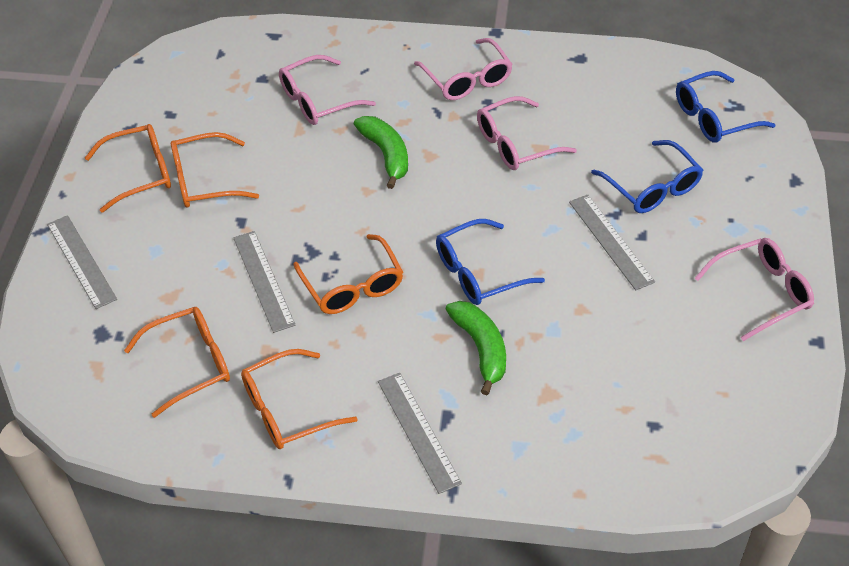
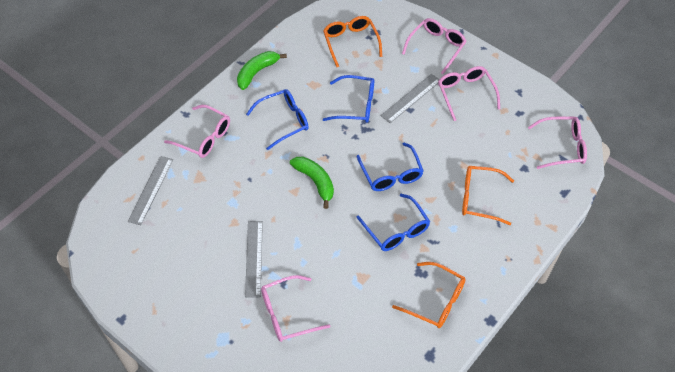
blue glasses: 3 -> 4
grey ruler: 4 -> 3
orange glasses: 5 -> 3
pink glasses: 4 -> 5

